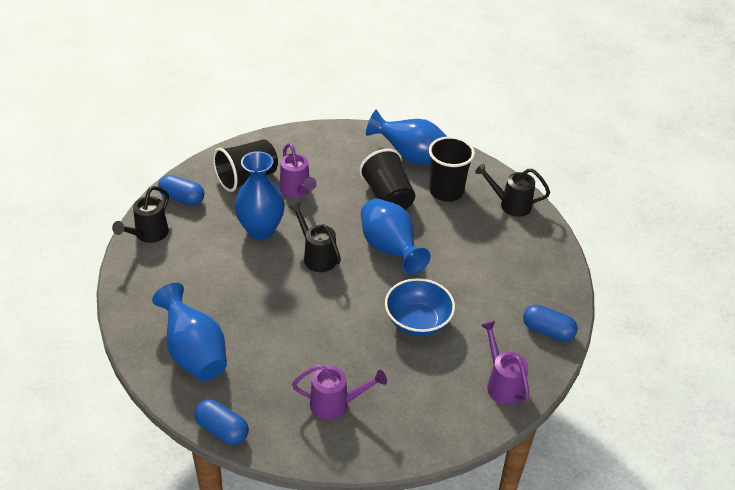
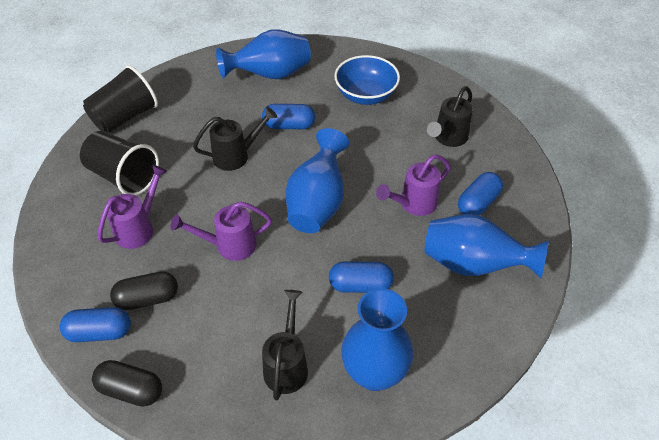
black capsule: 0 -> 2
black cup: 3 -> 2
blue capsule: 3 -> 4

